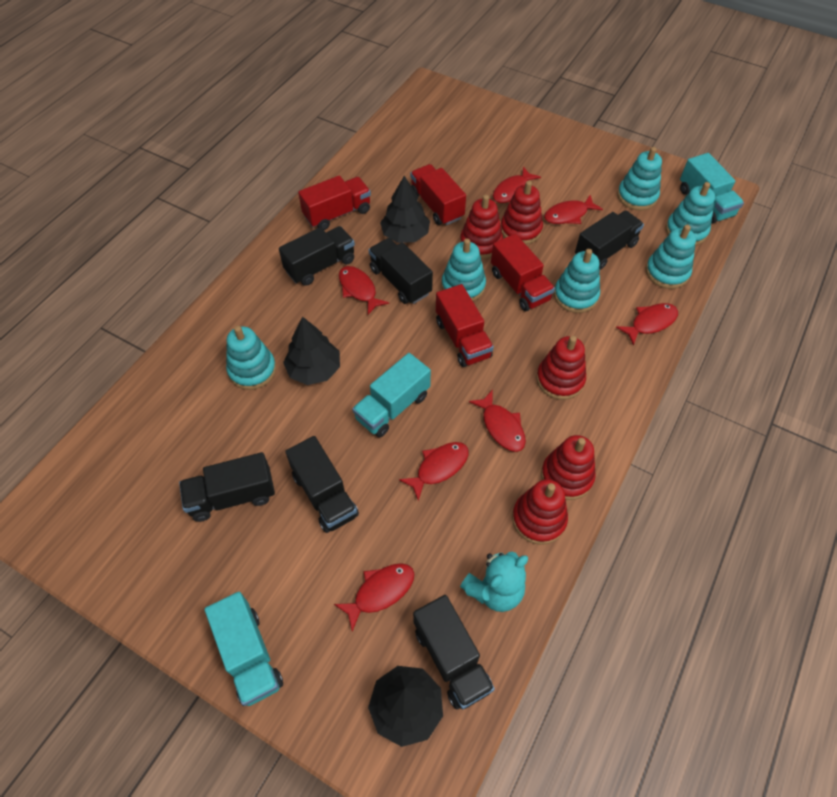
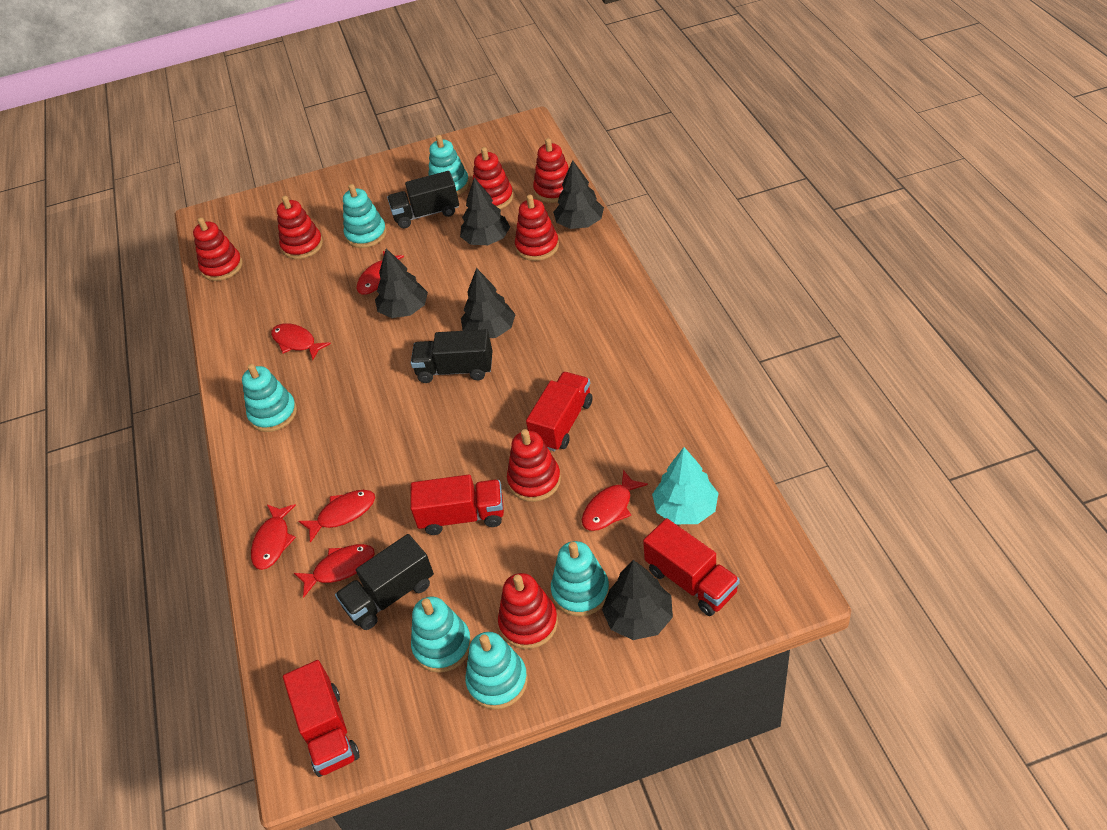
black tree: 3 -> 5
black truck: 6 -> 3
red fish: 7 -> 6
red stacking toy: 5 -> 7
turquoise teddy bear: 1 -> 0
turquoise tree: 0 -> 1
turquoise truck: 3 -> 0

